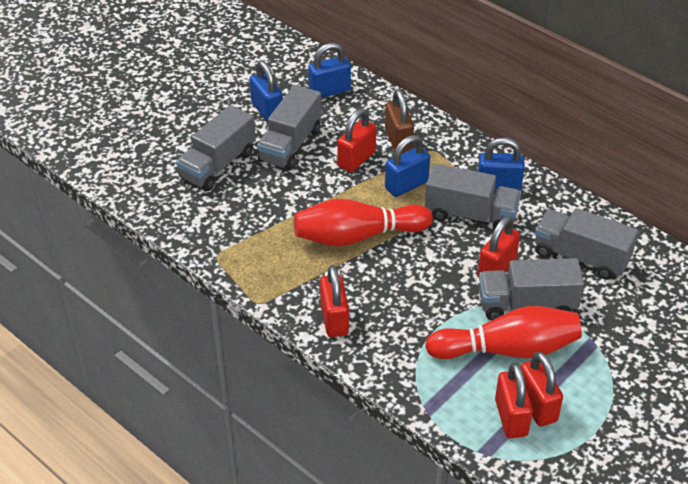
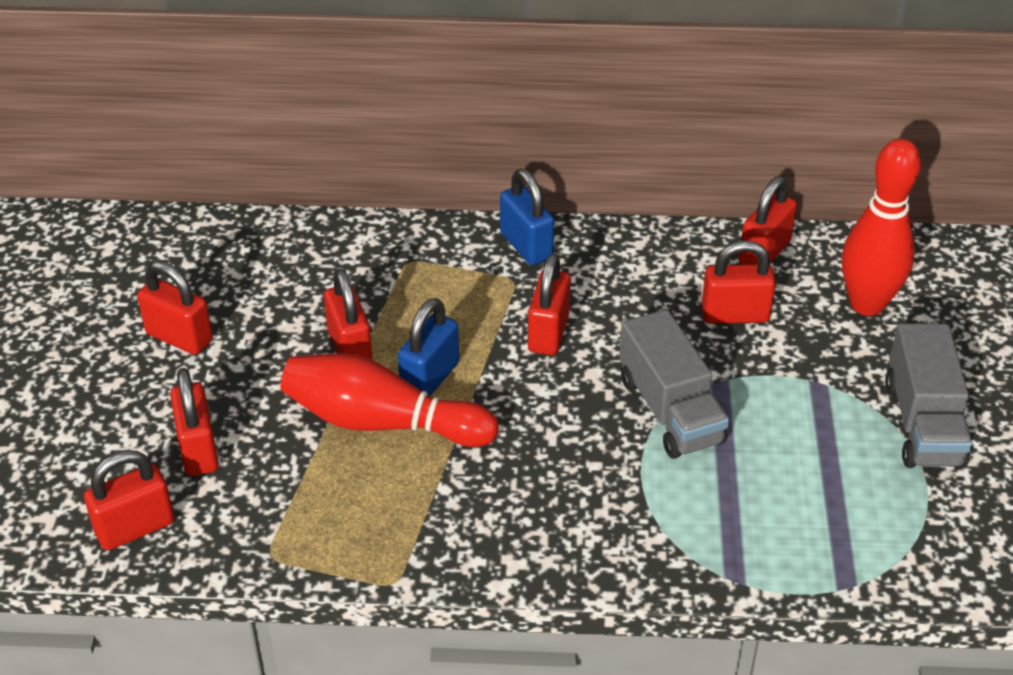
blue padlock: 4 -> 2
brown padlock: 1 -> 0
grey truck: 5 -> 2
red padlock: 5 -> 7

